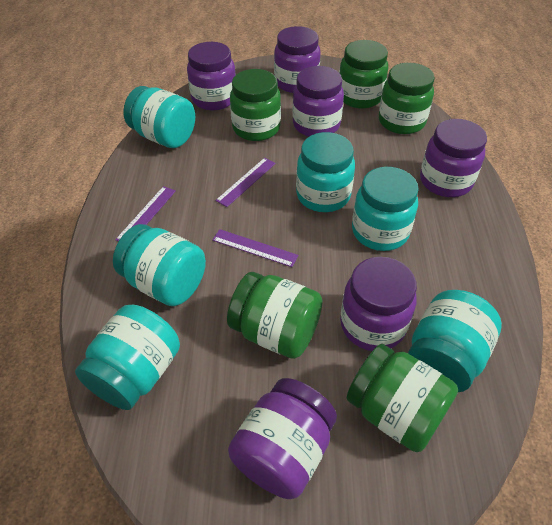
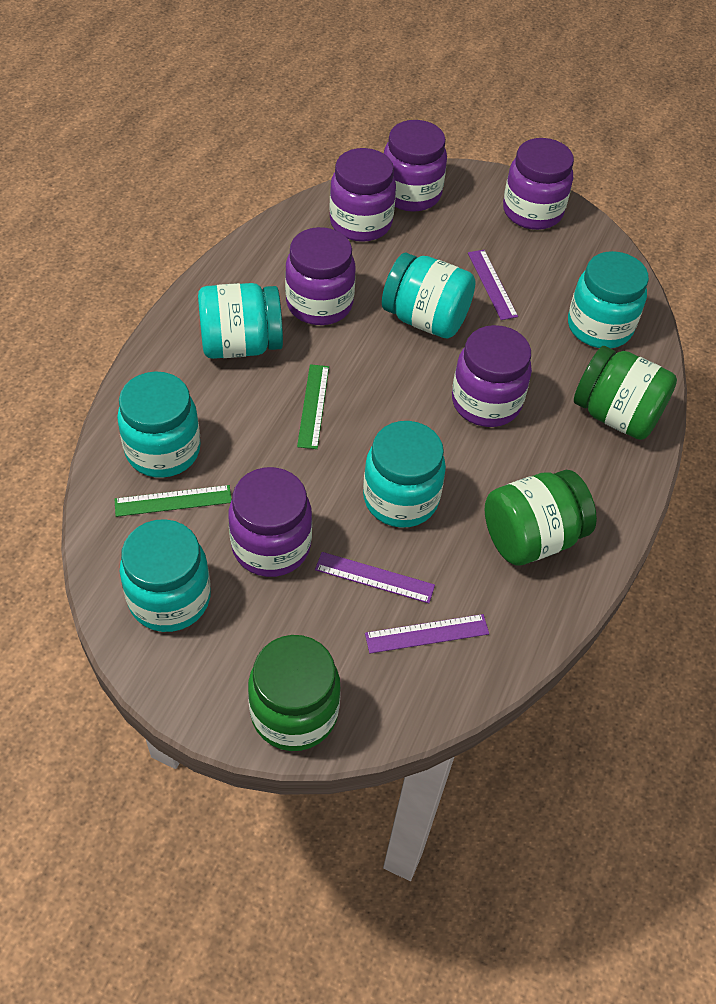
green jar: 5 -> 3
green ruler: 0 -> 2

